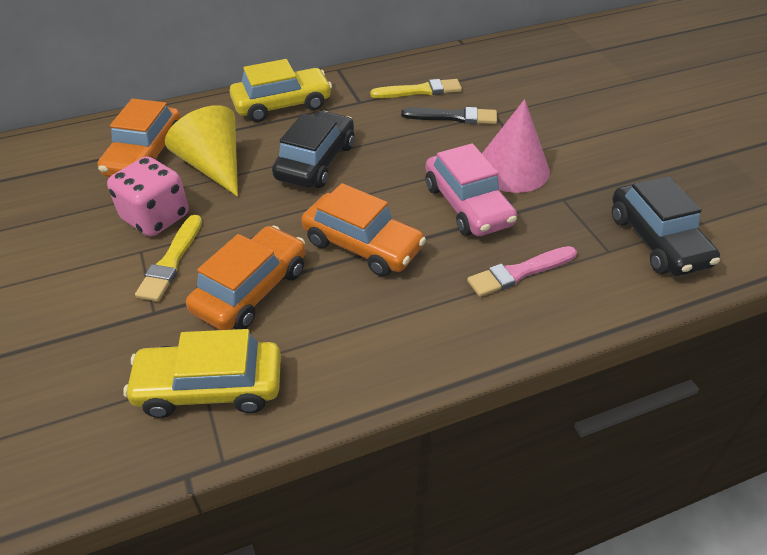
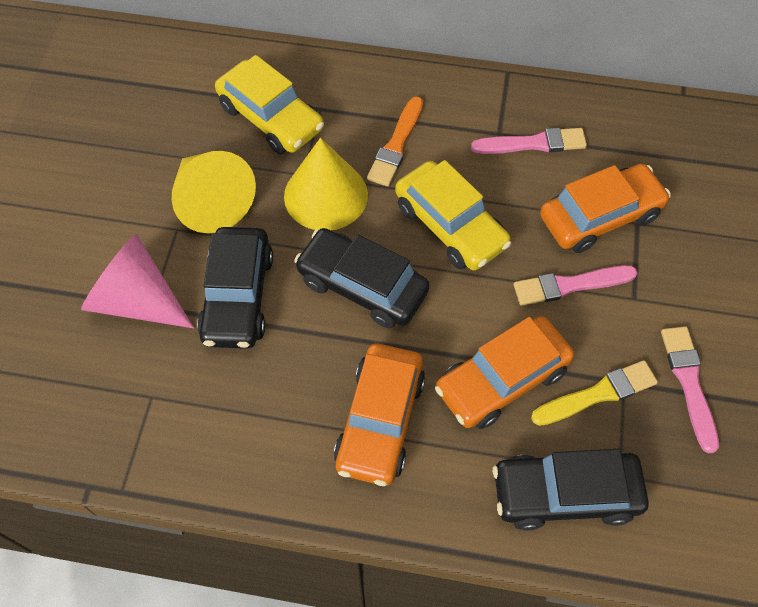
black brush: 1 -> 0
black car: 2 -> 3
orange brush: 0 -> 1
pink brush: 1 -> 3
pink car: 1 -> 0
pink dice: 1 -> 0
yellow brush: 2 -> 1
yellow cone: 1 -> 2

